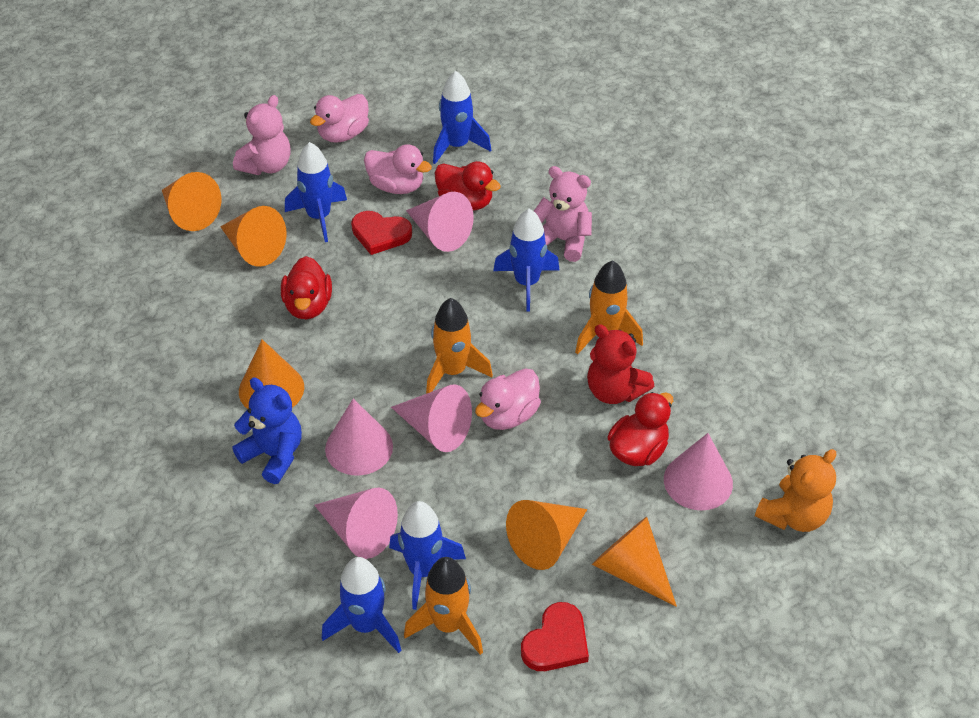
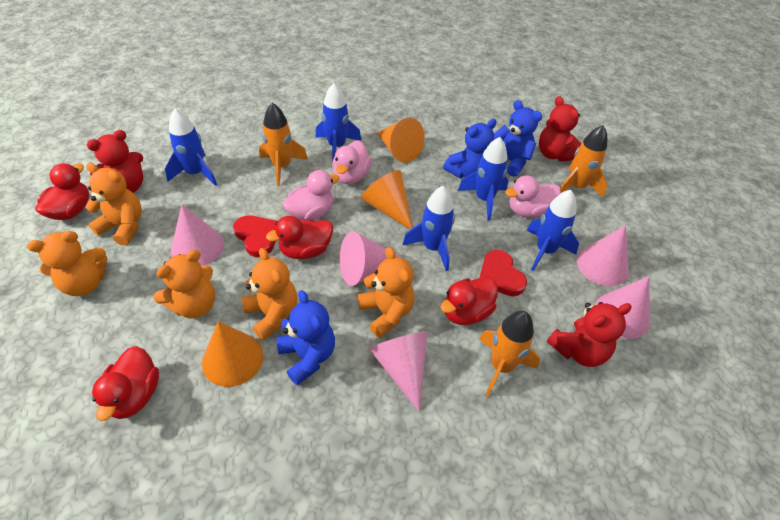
blue teddy bear: 1 -> 3
orange cone: 5 -> 3
orange teddy bear: 1 -> 5
pink teddy bear: 2 -> 0
red duck: 3 -> 4
red teddy bear: 1 -> 3

